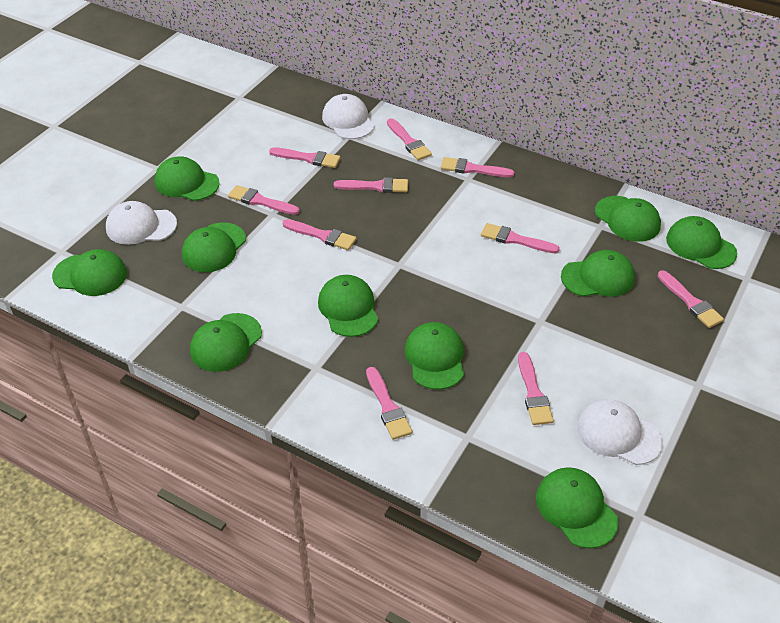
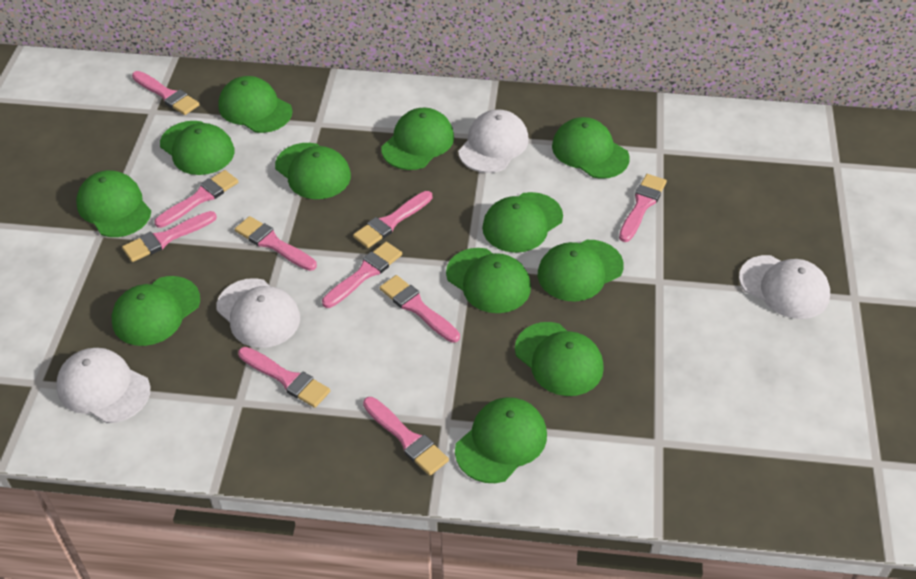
green cap: 10 -> 12
white cap: 3 -> 4

